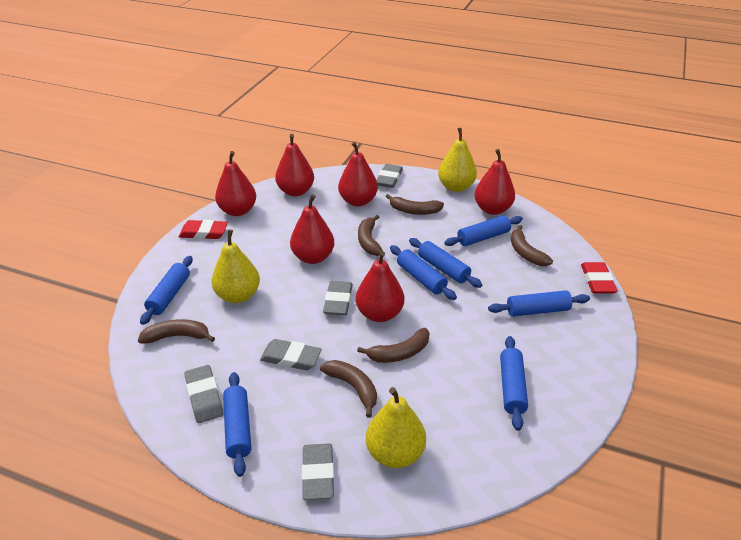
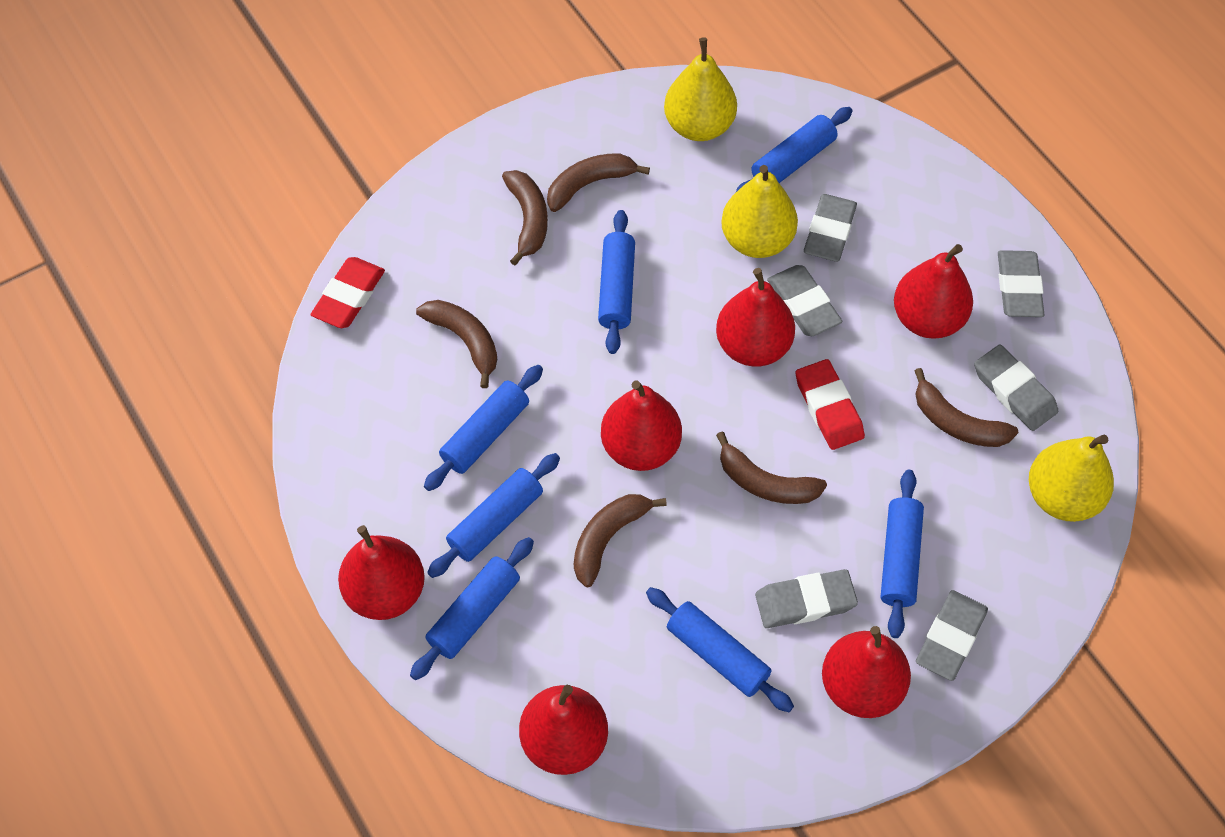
grey eraser: 5 -> 6

